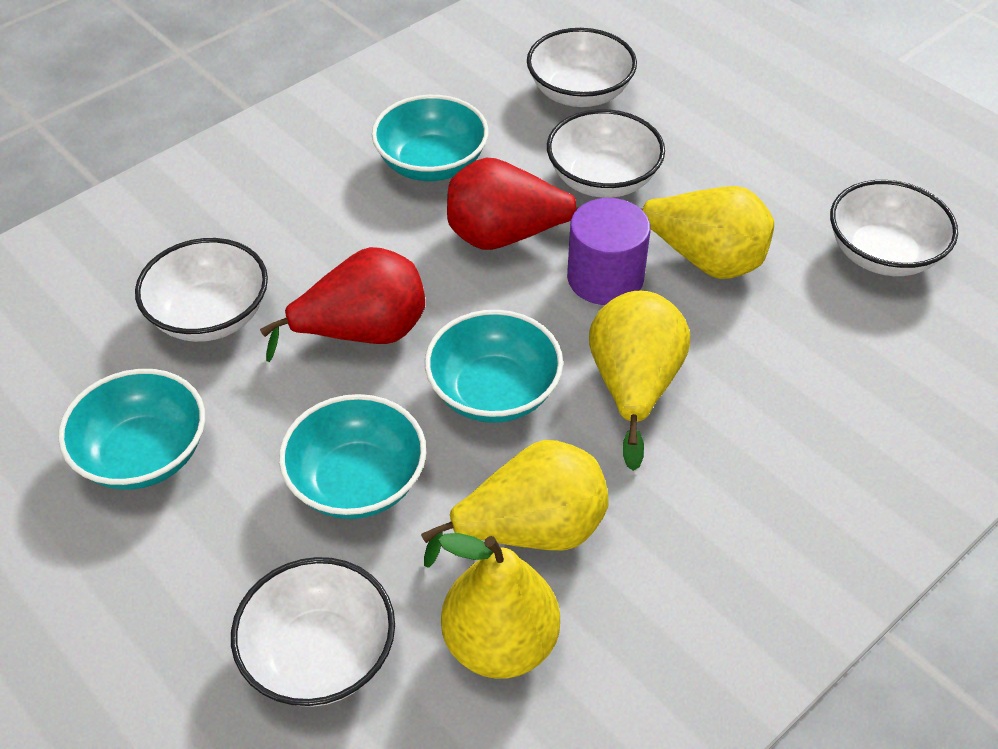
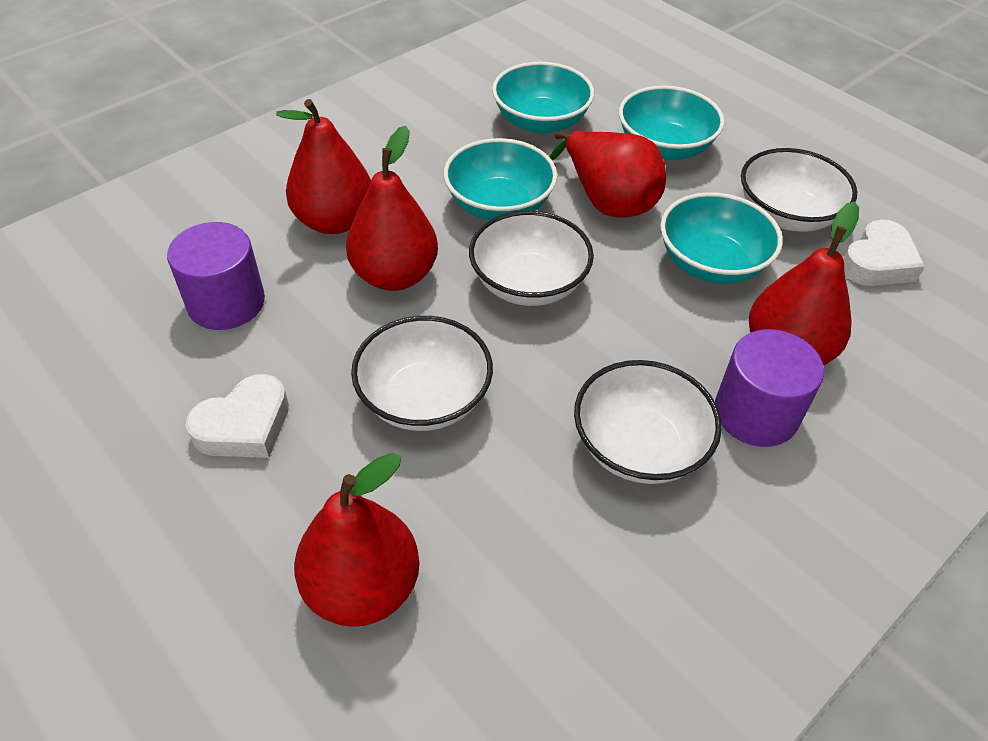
purple cylinder: 1 -> 2
red pear: 2 -> 5
white bowl: 5 -> 4
white heart: 0 -> 2
yellow pear: 4 -> 0

